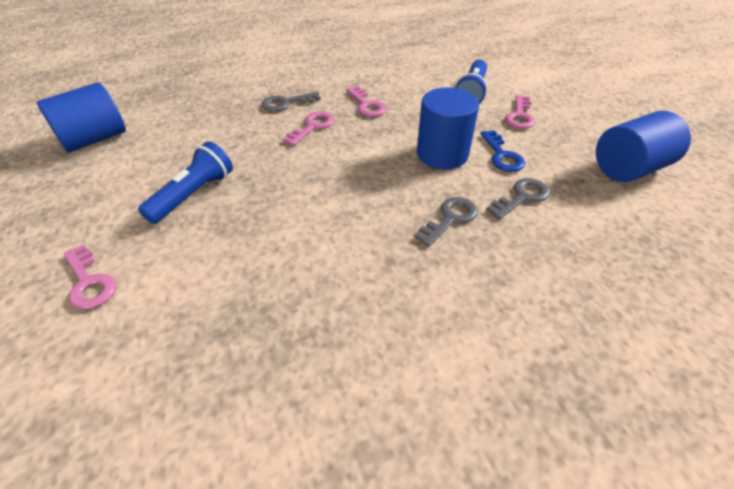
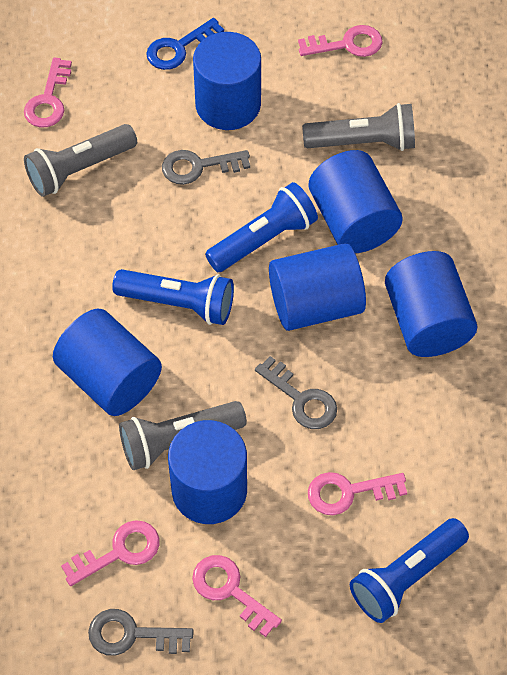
blue cylinder: 3 -> 6
blue flashlight: 2 -> 3
grey flashlight: 0 -> 3
pink key: 4 -> 5

